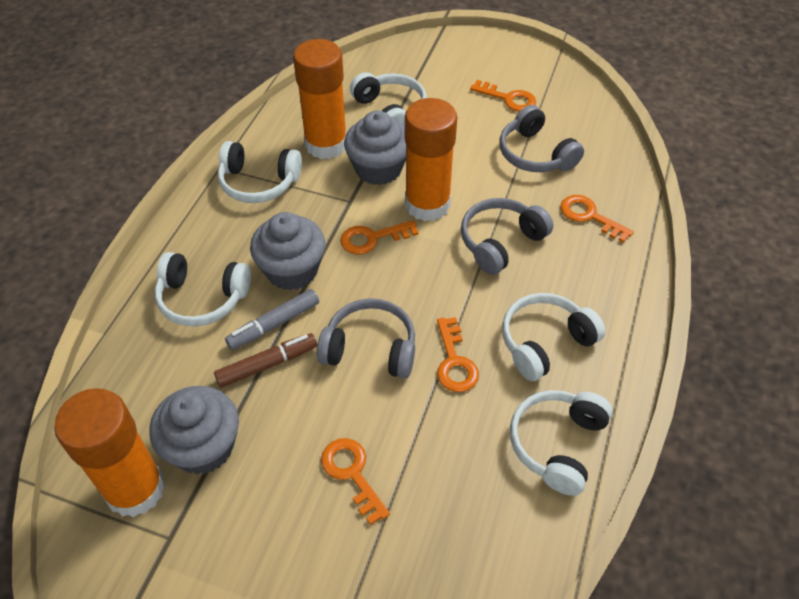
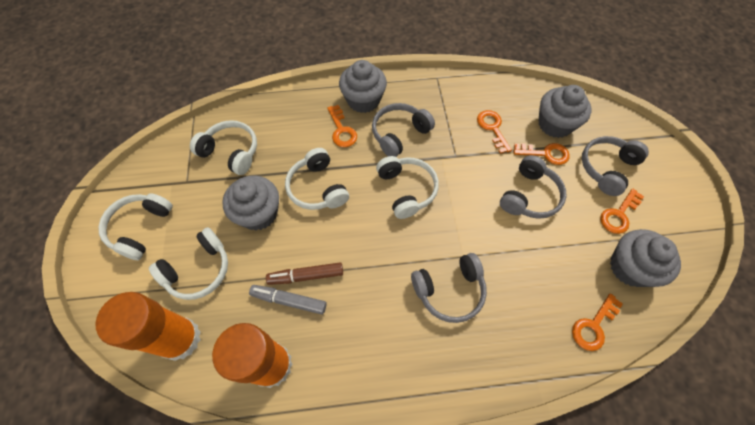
grey cupcake: 3 -> 4
grey headphones: 3 -> 4
orange glue stick: 3 -> 2

